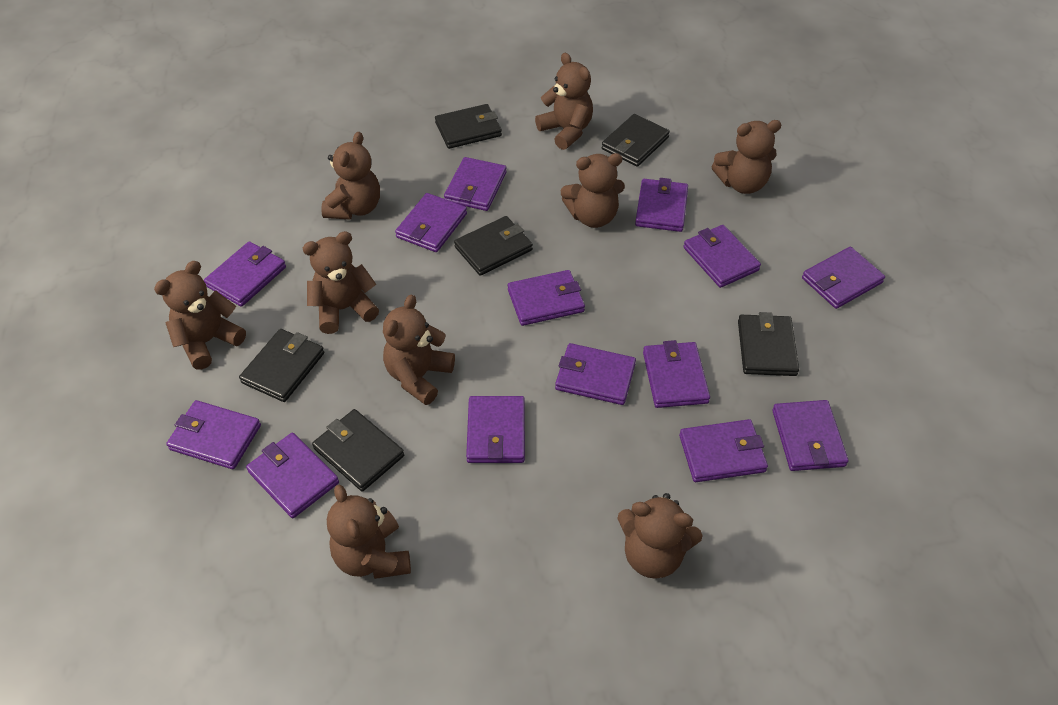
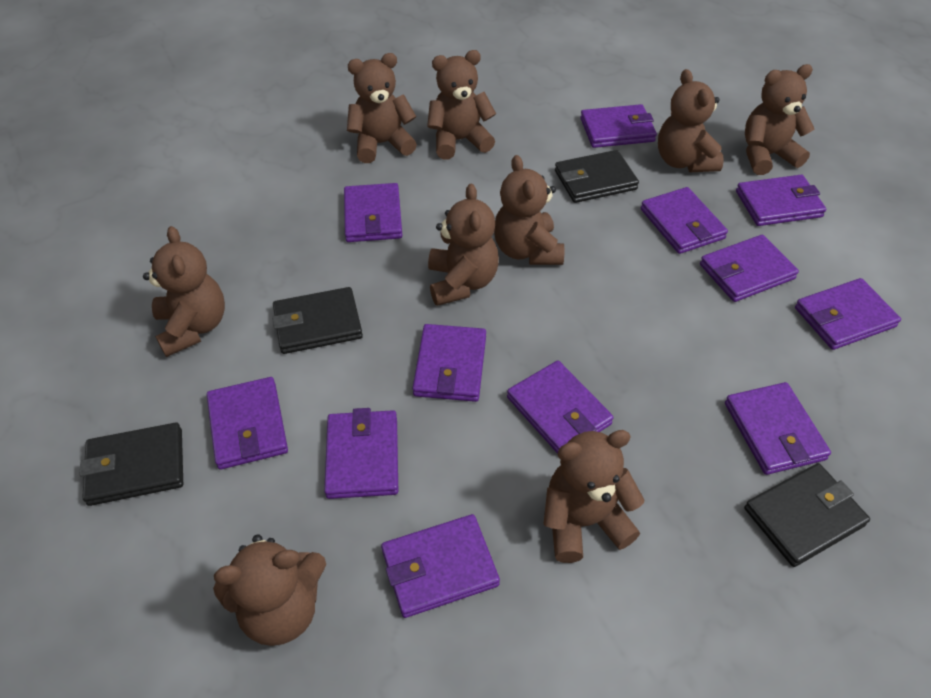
black wallet: 6 -> 4
purple wallet: 14 -> 12

